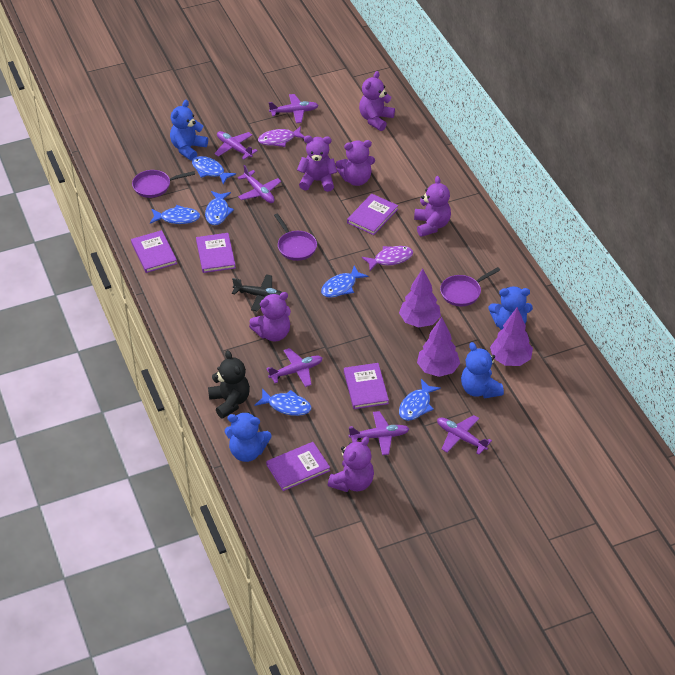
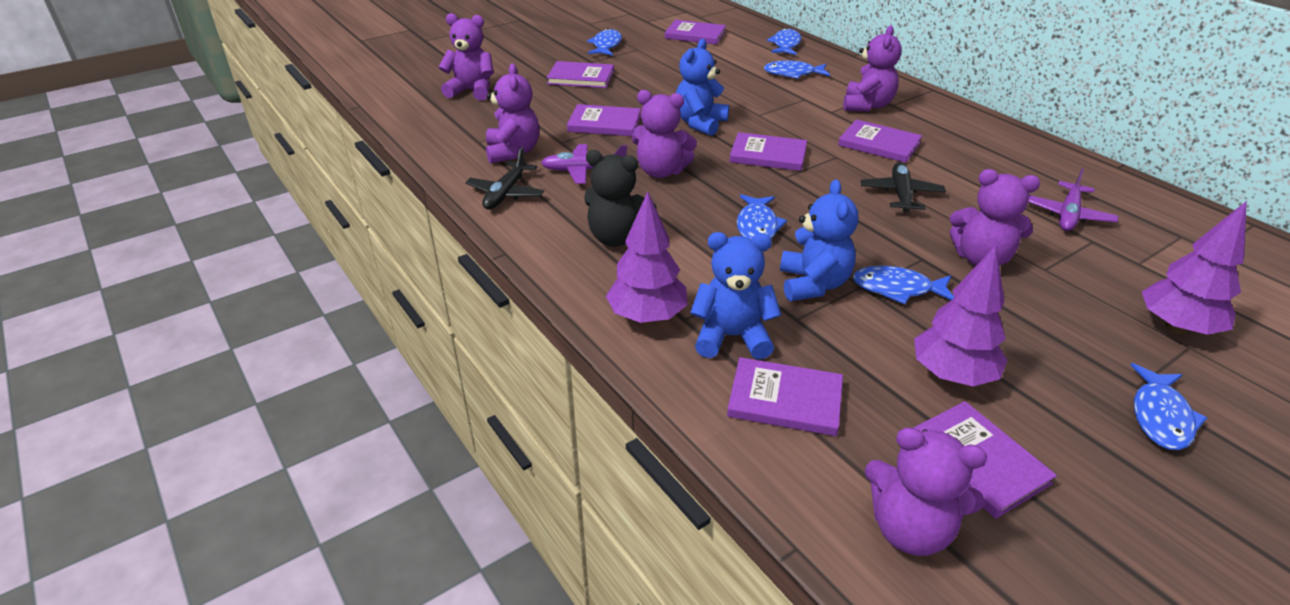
black plane: 1 -> 2
blue teddy bear: 4 -> 3
purple book: 5 -> 7
purple fish: 2 -> 0
purple pan: 3 -> 0
purple plane: 6 -> 2

